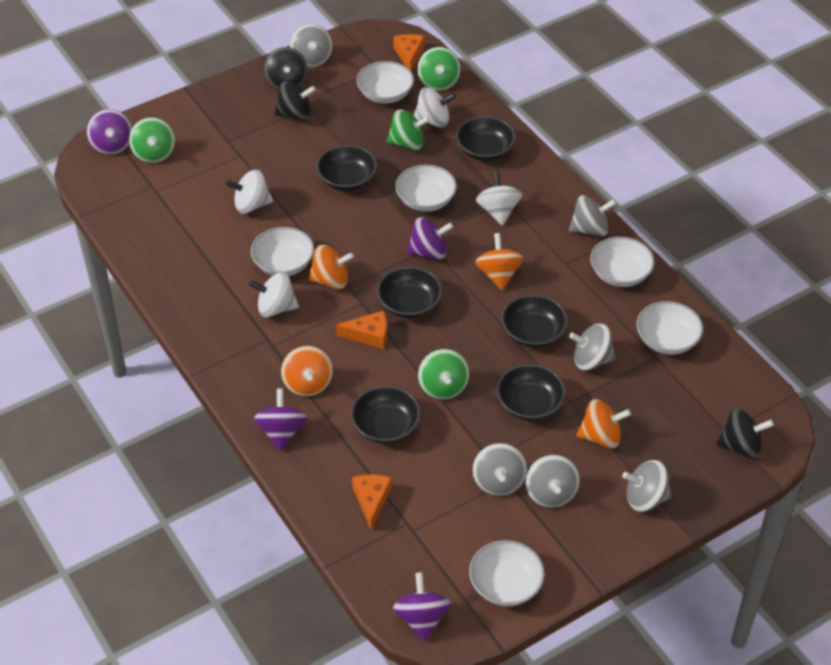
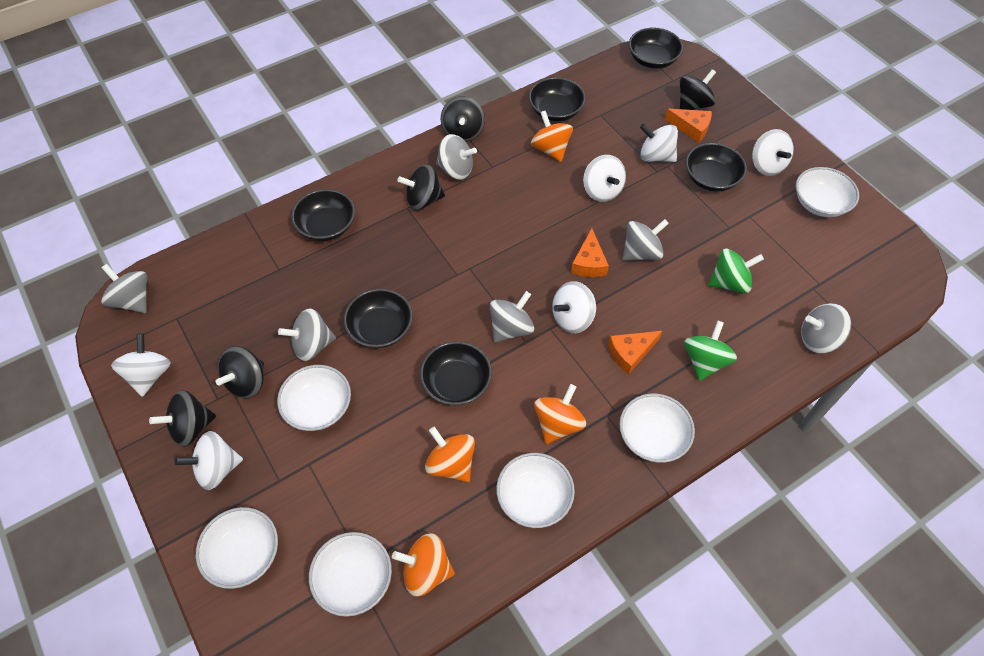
black spinning top: 3 -> 5
green spinning top: 4 -> 2
purple spinning top: 4 -> 0
white spinning top: 4 -> 6

